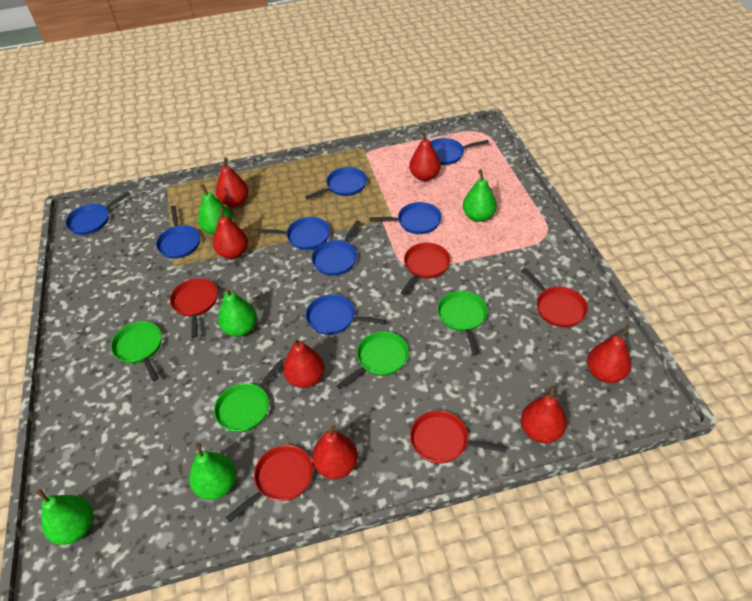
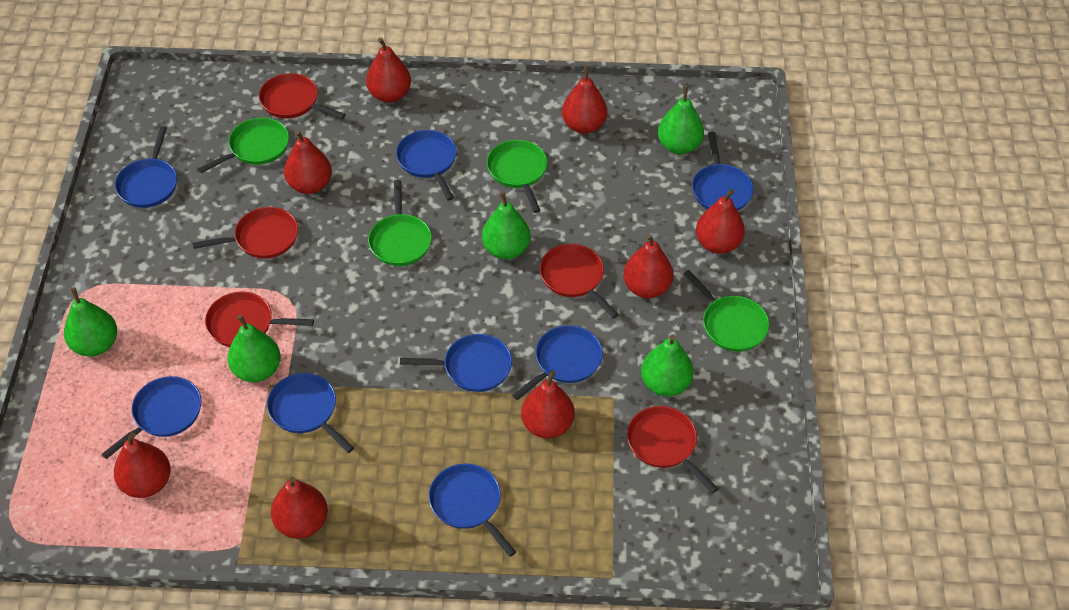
red pear: 7 -> 8

